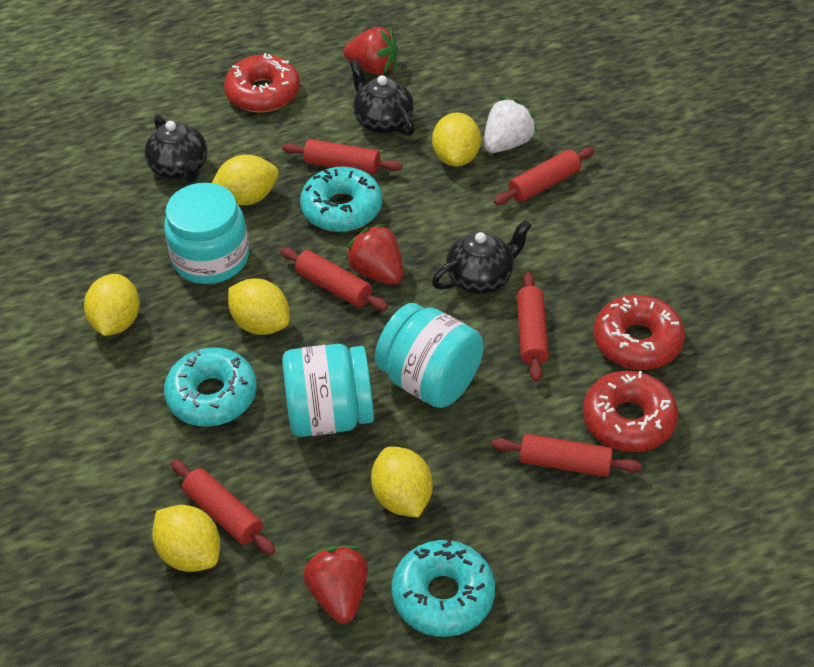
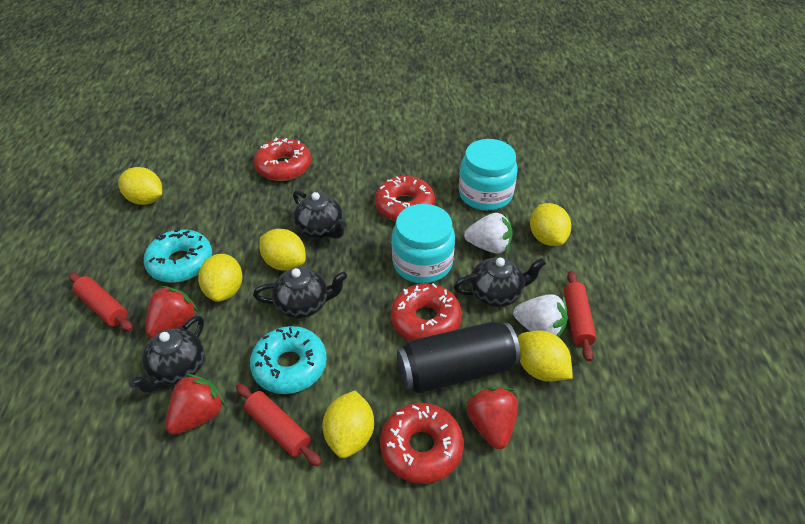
black can: 0 -> 1
black teapot: 3 -> 4
red donut: 3 -> 4
red rolling pin: 6 -> 3
turquoise donut: 3 -> 2
turquoise jar: 3 -> 2
white strawberry: 1 -> 2

